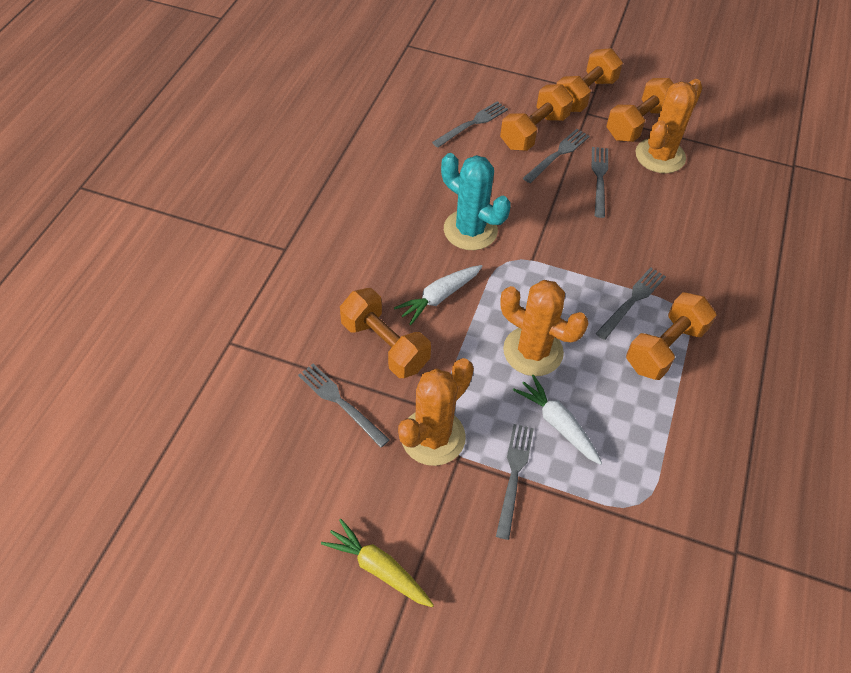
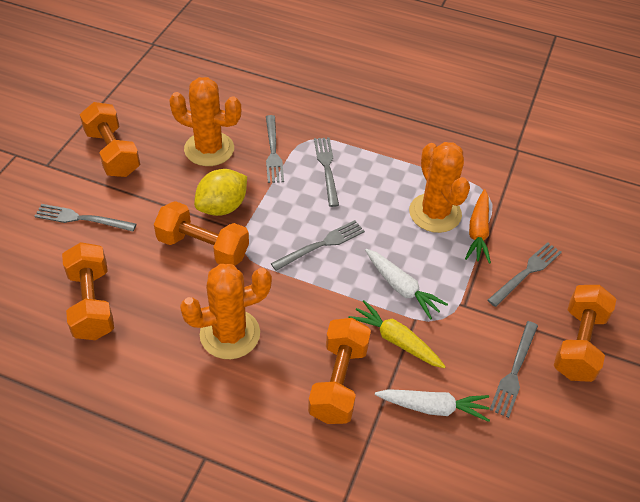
orange carrot: 0 -> 1
turquoise cactus: 1 -> 0
yellow lemon: 0 -> 1

